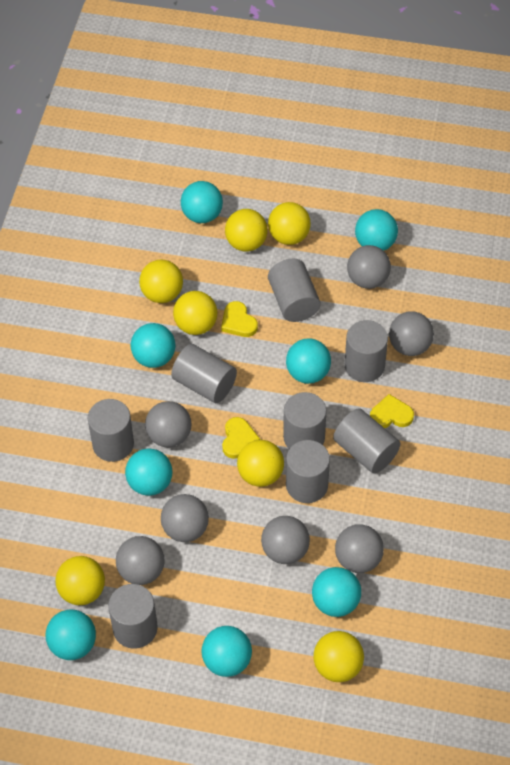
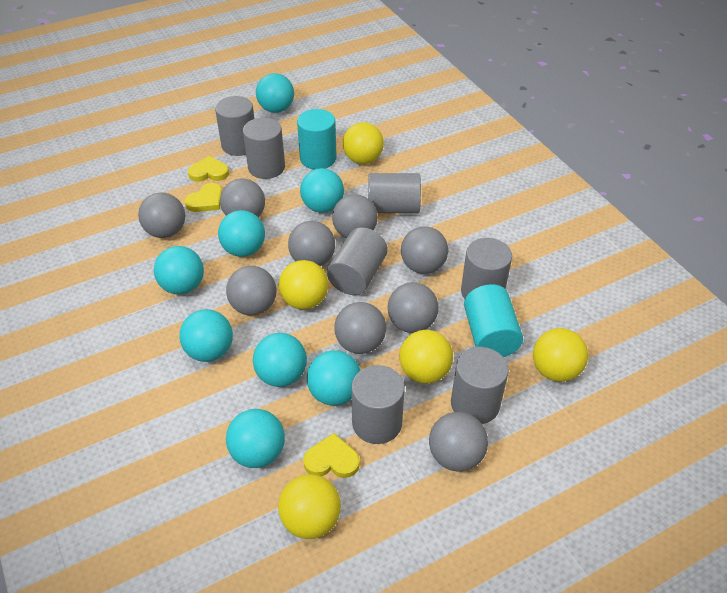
grey ball: 7 -> 9
grey cylinder: 8 -> 7
turquoise cylinder: 0 -> 2
yellow ball: 7 -> 5

